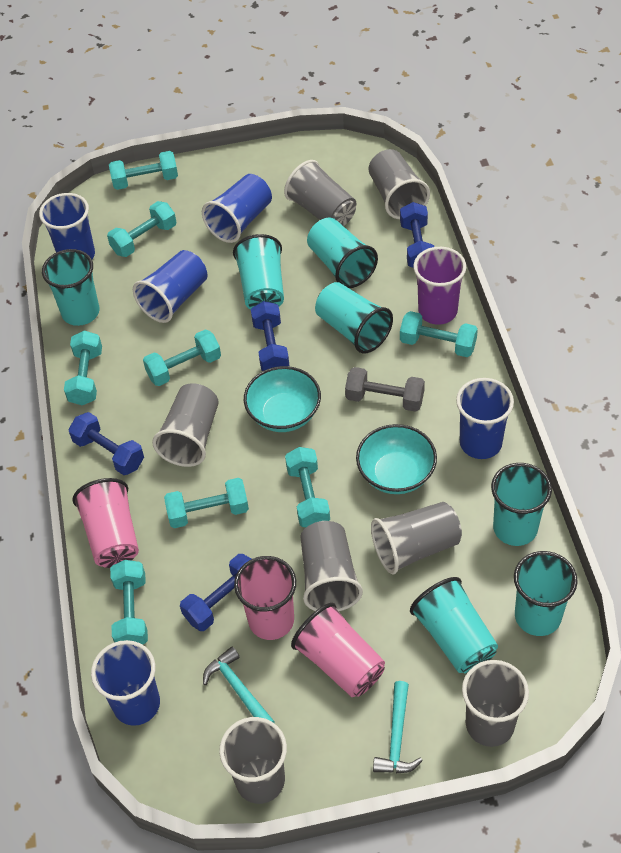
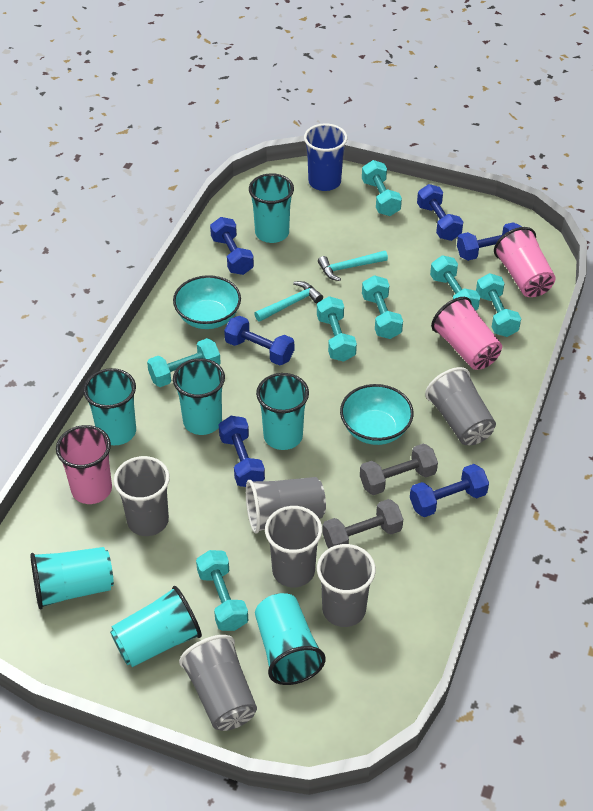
blue cup: 5 -> 1
blue dumbbell: 4 -> 6
grey cup: 7 -> 6
grey dumbbell: 1 -> 2
purple cup: 1 -> 0
turquoise dumbbell: 8 -> 7

